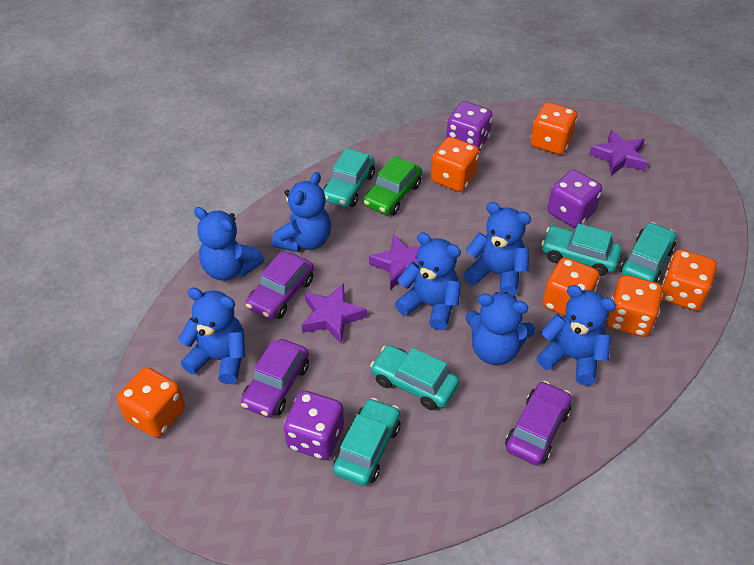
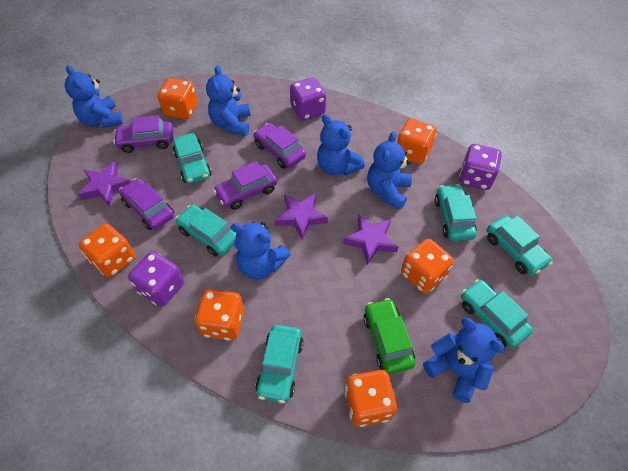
blue teddy bear: 7 -> 6
purple car: 3 -> 4
turquoise car: 5 -> 6

